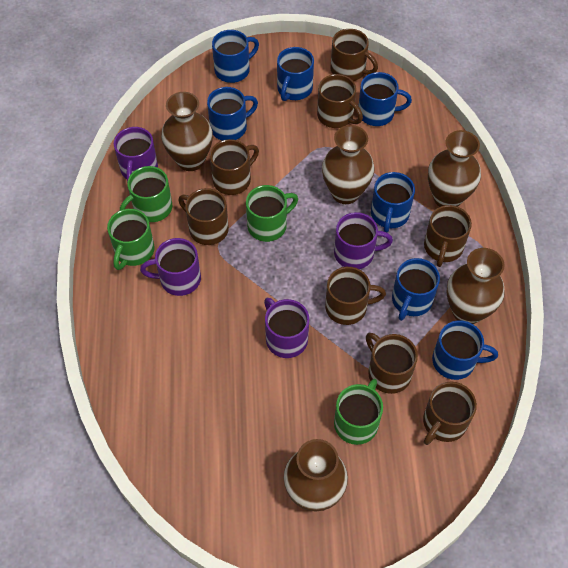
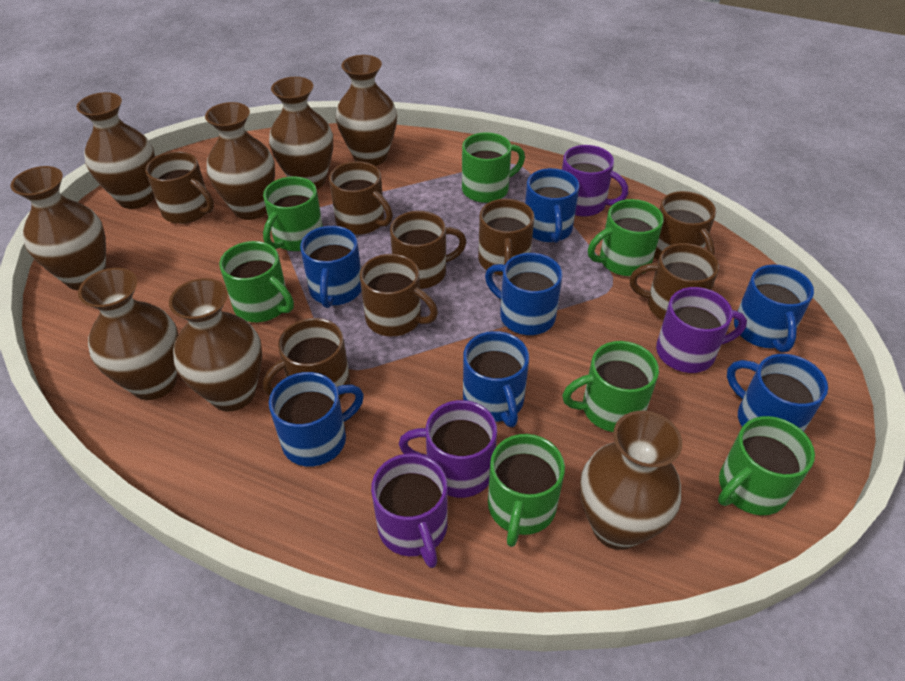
brown vase: 5 -> 8
green mug: 4 -> 7

